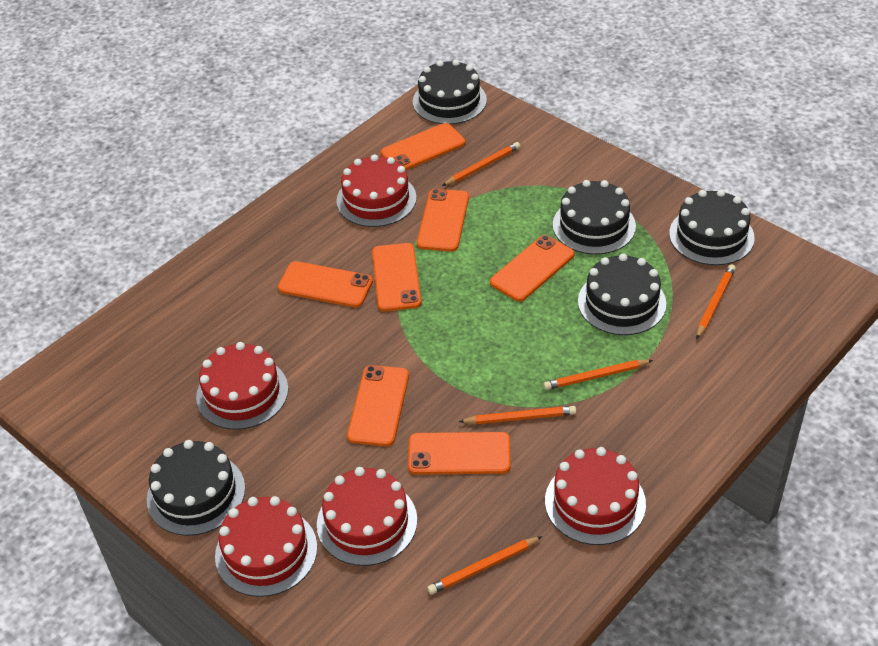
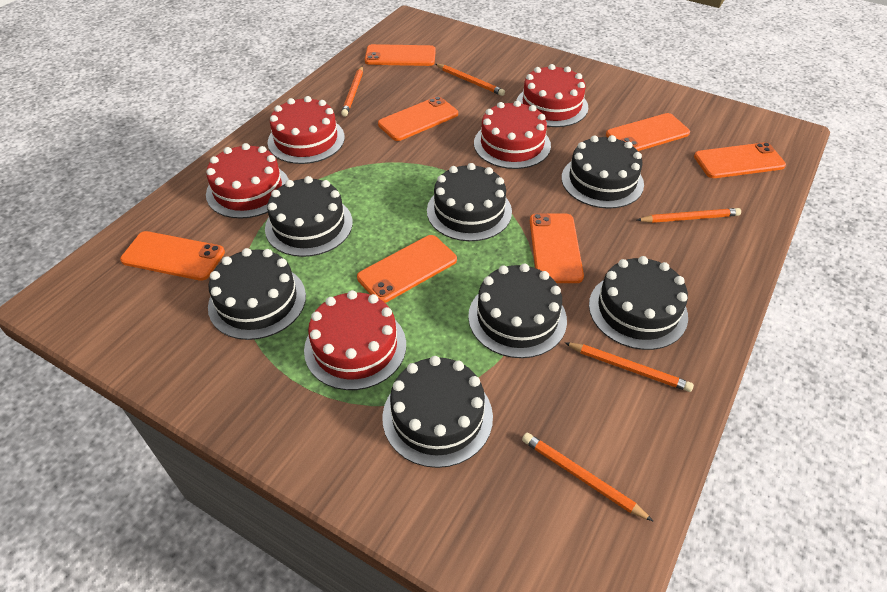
black cake: 5 -> 7

